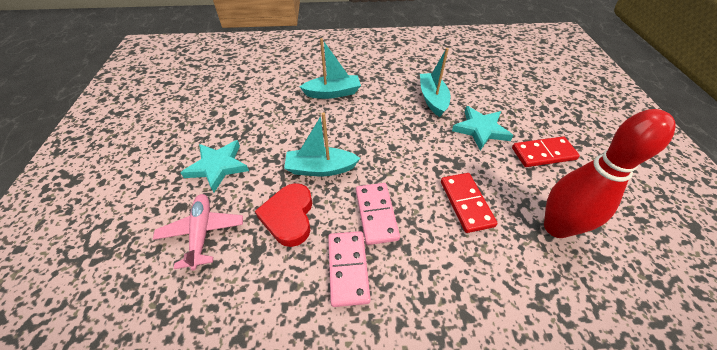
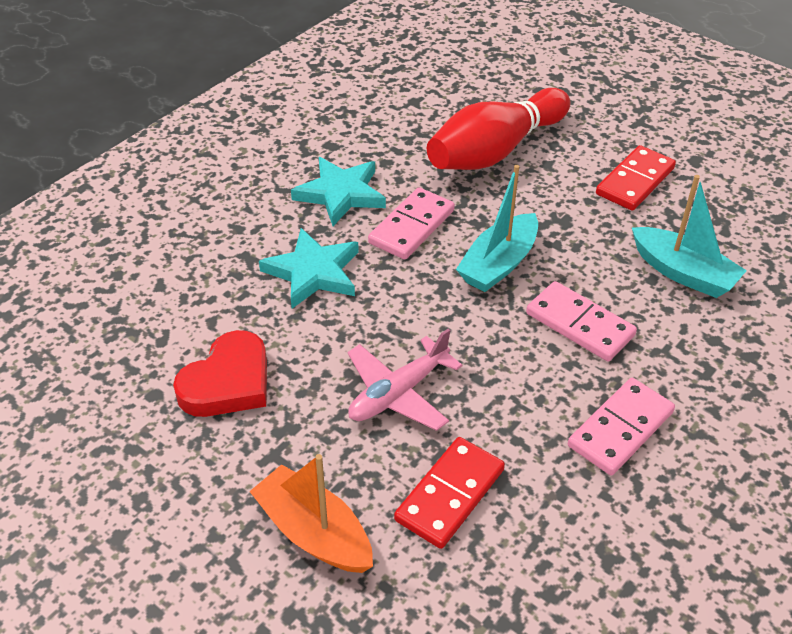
orange boat: 0 -> 1
pink domino: 2 -> 3
turquoise boat: 3 -> 2

